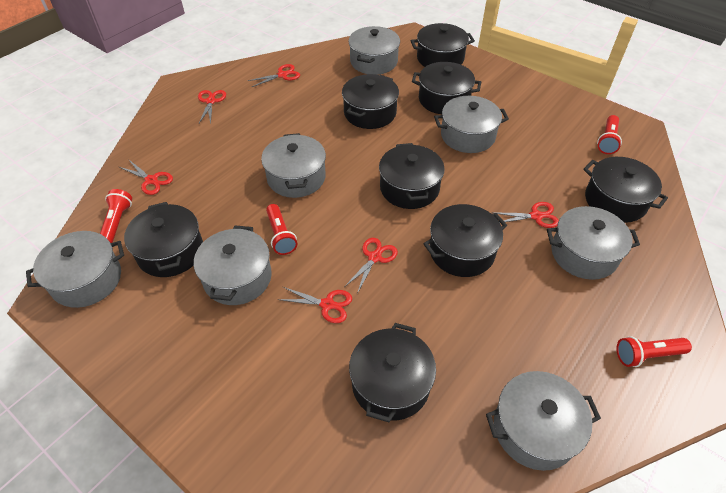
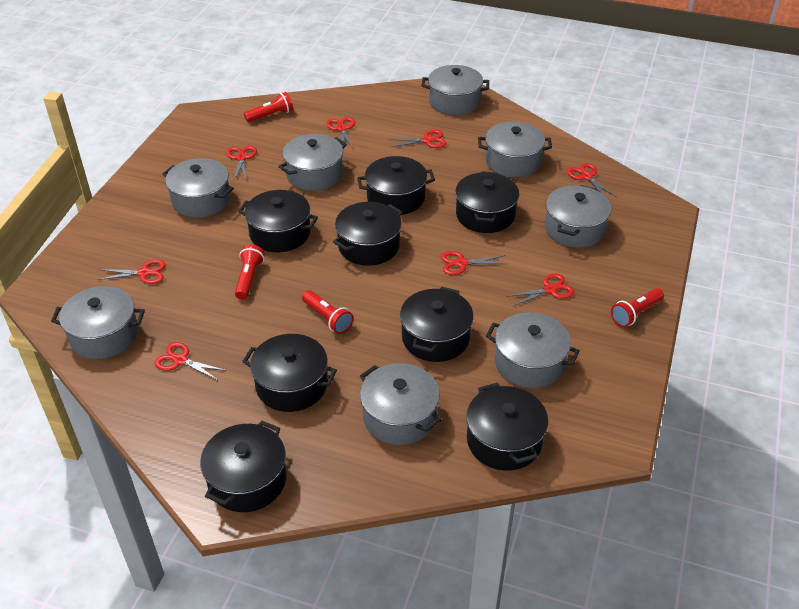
grey pot: 7 -> 8
red scissors: 6 -> 8

